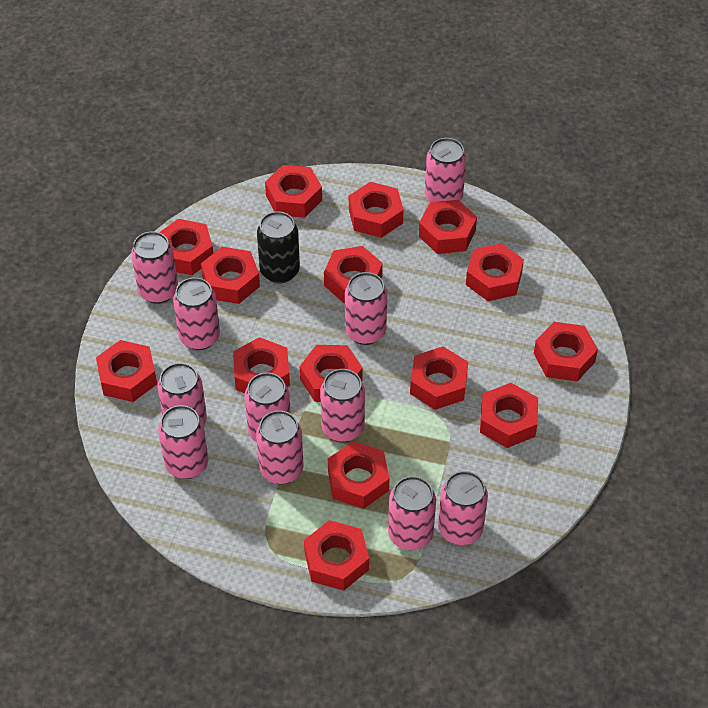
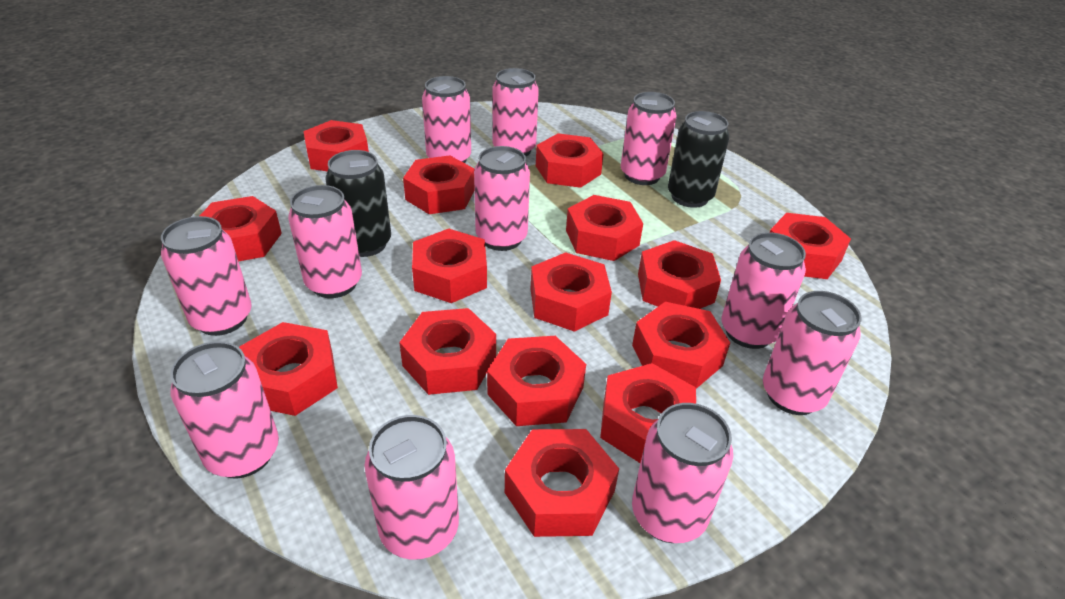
black can: 1 -> 2

